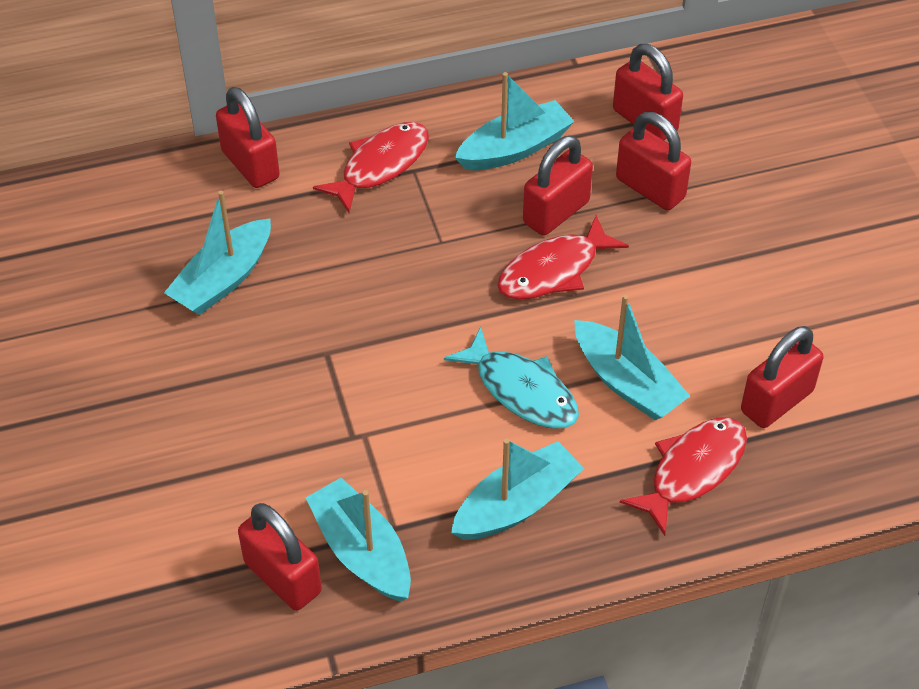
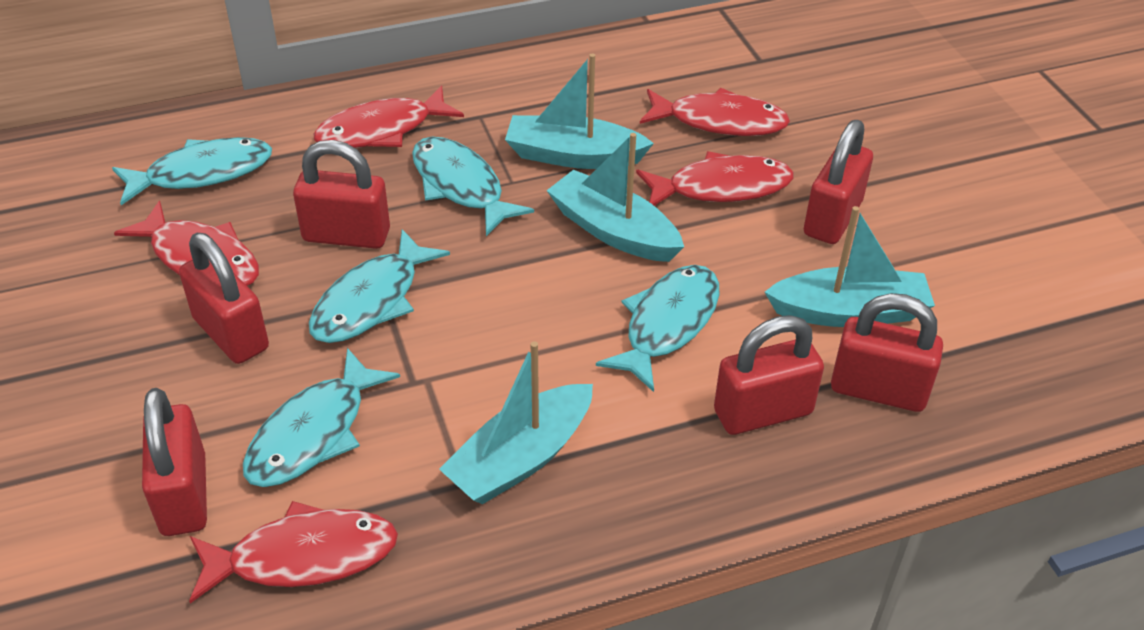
red fish: 3 -> 5
turquoise boat: 5 -> 4
turquoise fish: 1 -> 5

